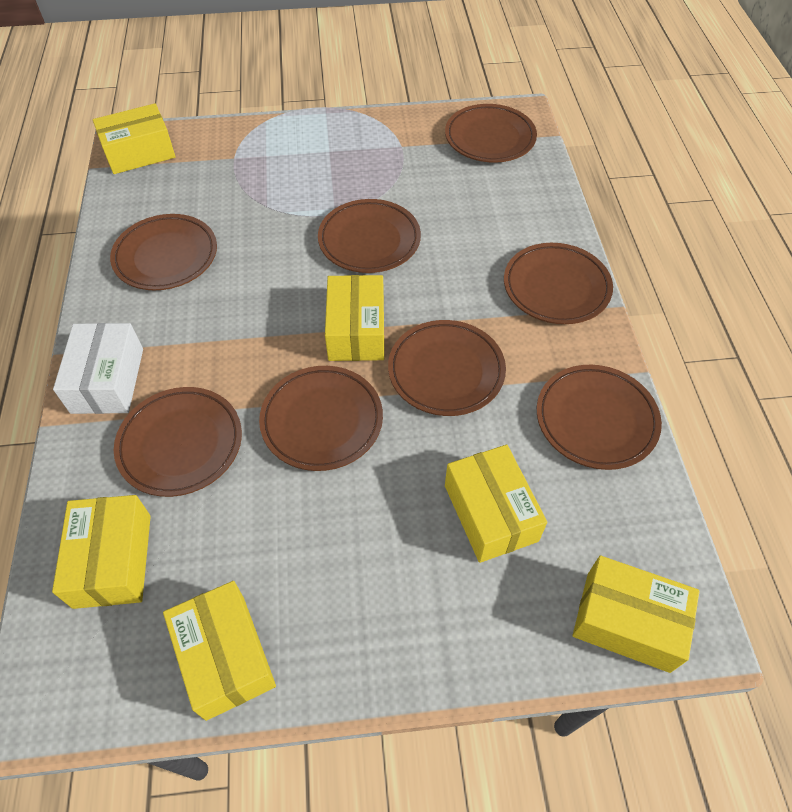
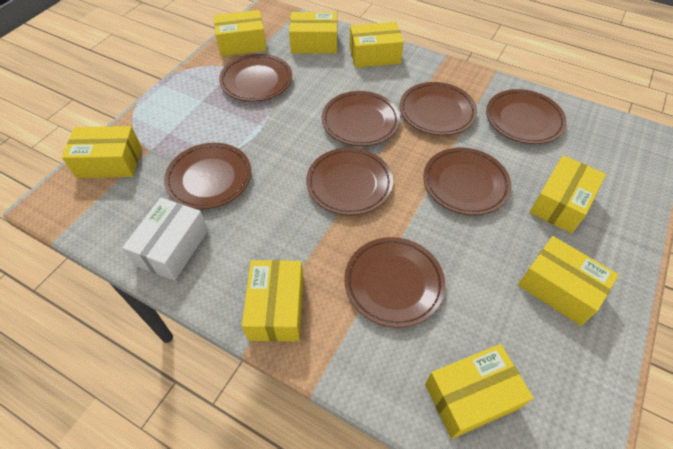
yellow box: 6 -> 8

